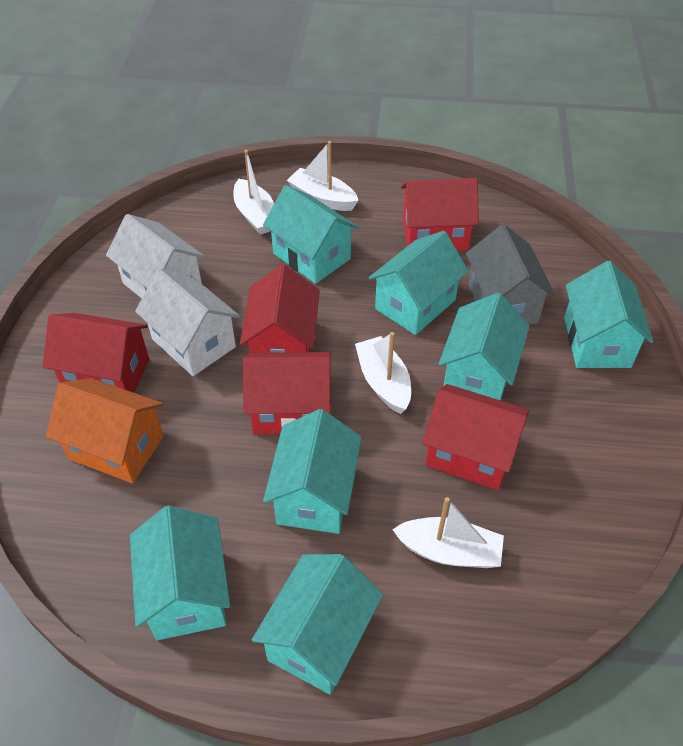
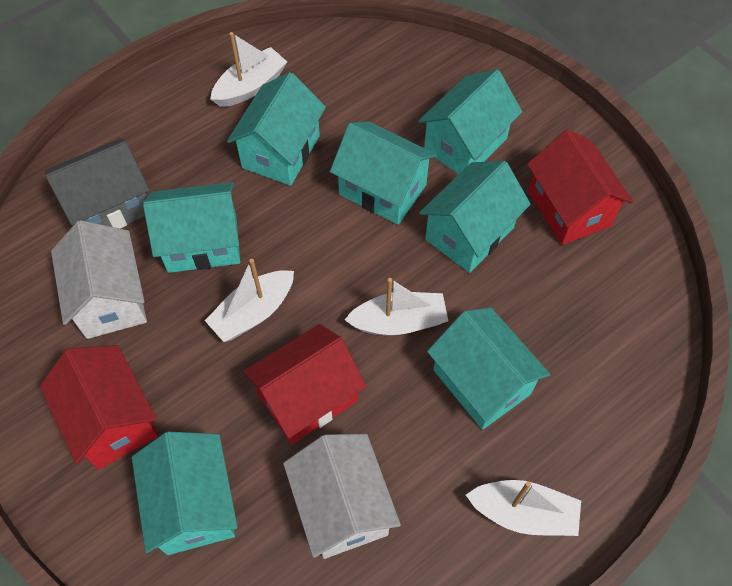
orange house: 1 -> 0
red house: 5 -> 3

